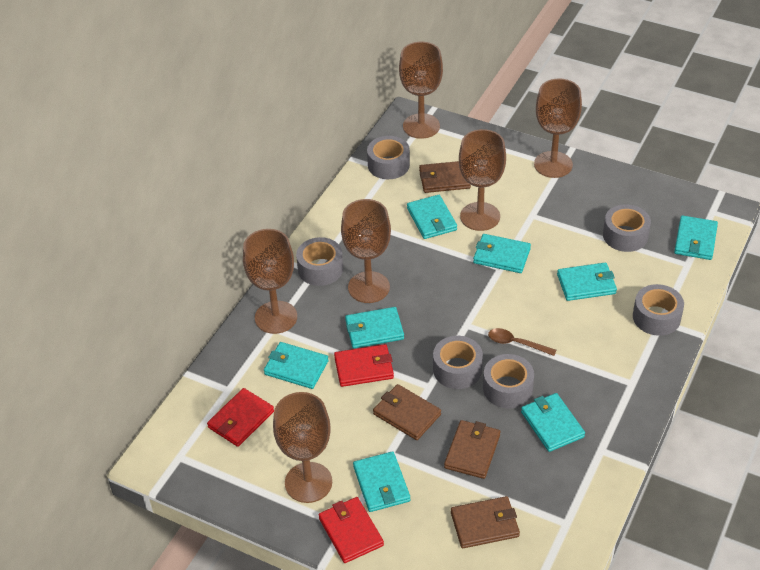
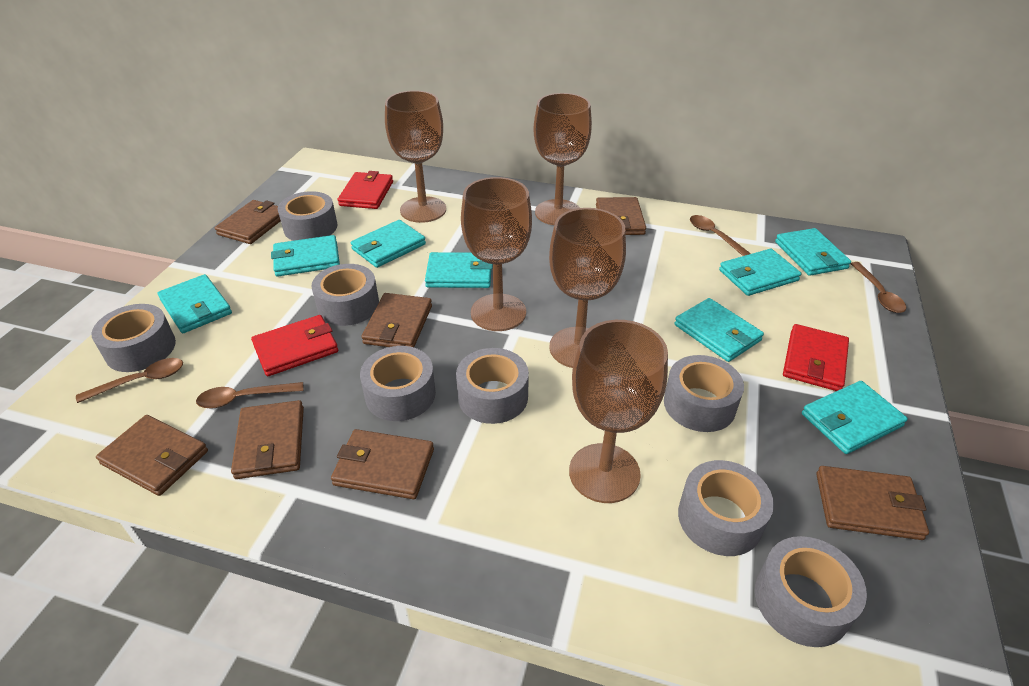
brown goblet: 6 -> 5
brown spoon: 1 -> 4
brown wallet: 4 -> 7
grey tape: 6 -> 8

